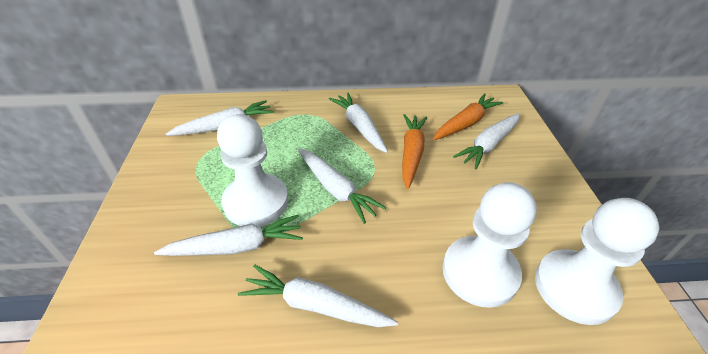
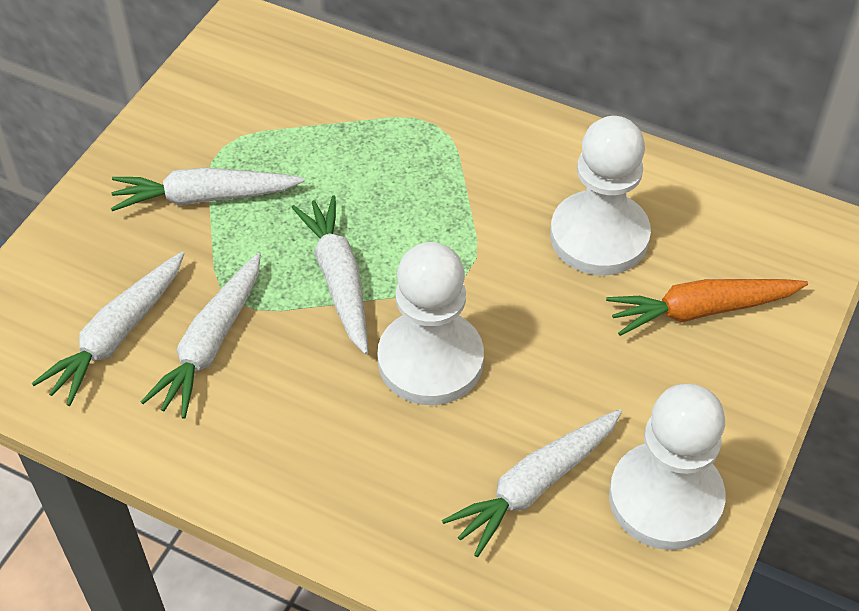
orange carrot: 2 -> 1
white carrot: 6 -> 5

